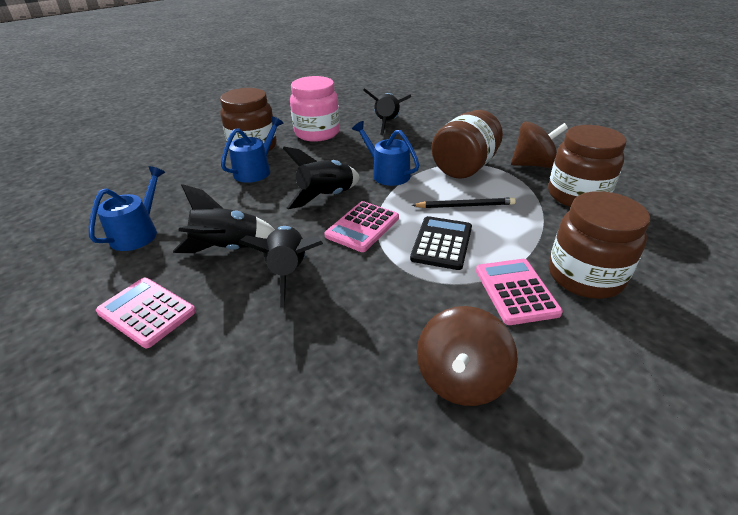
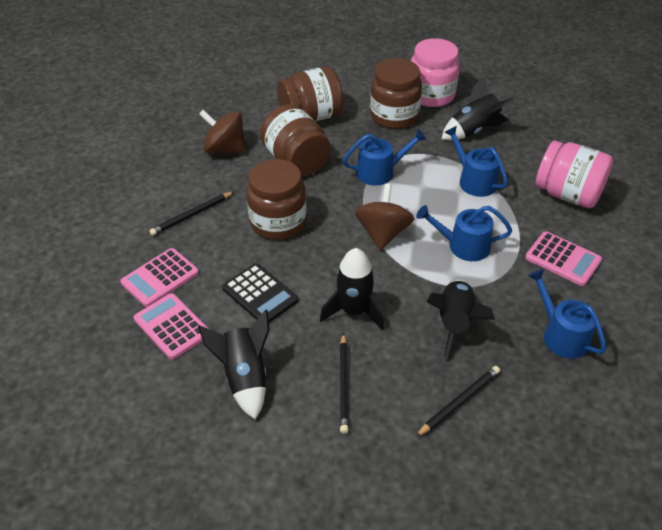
black pencil: 1 -> 3
blue watering can: 3 -> 4
pink jar: 1 -> 2

